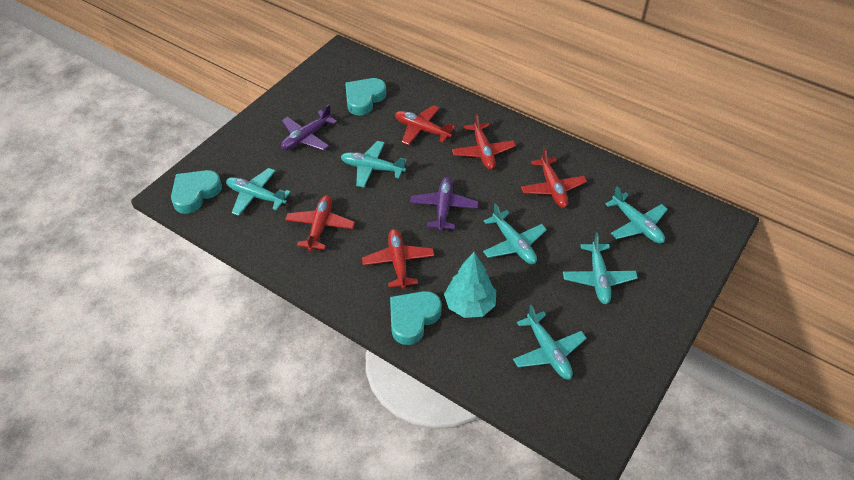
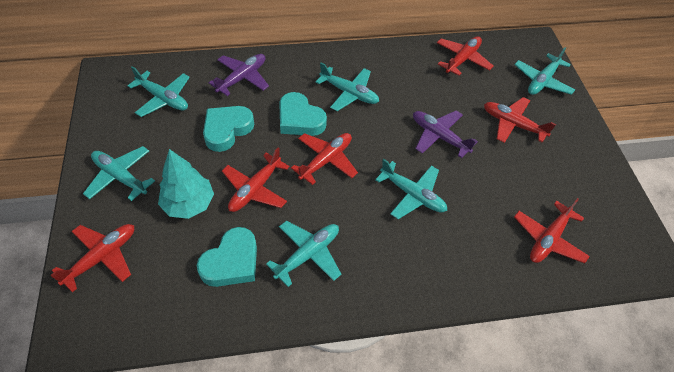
red plane: 5 -> 6

